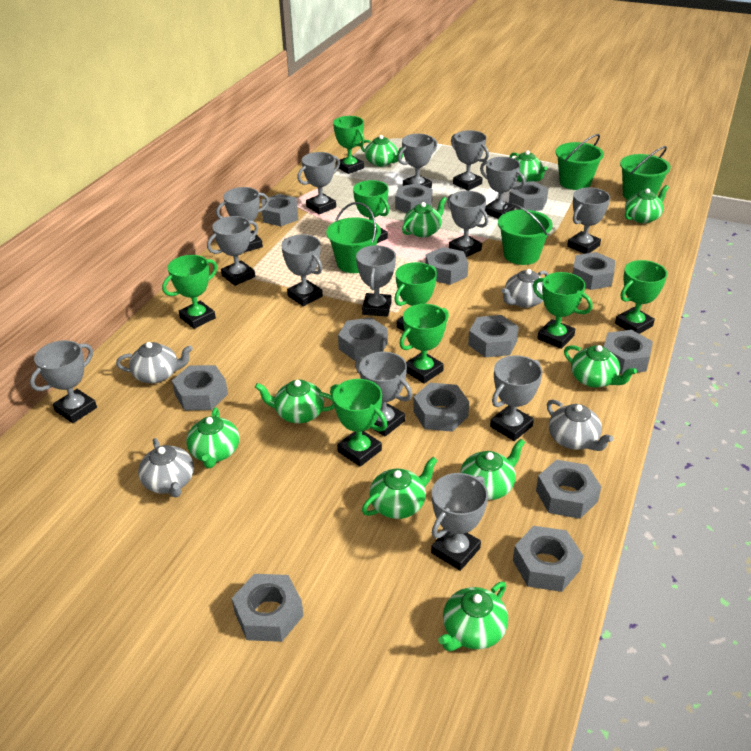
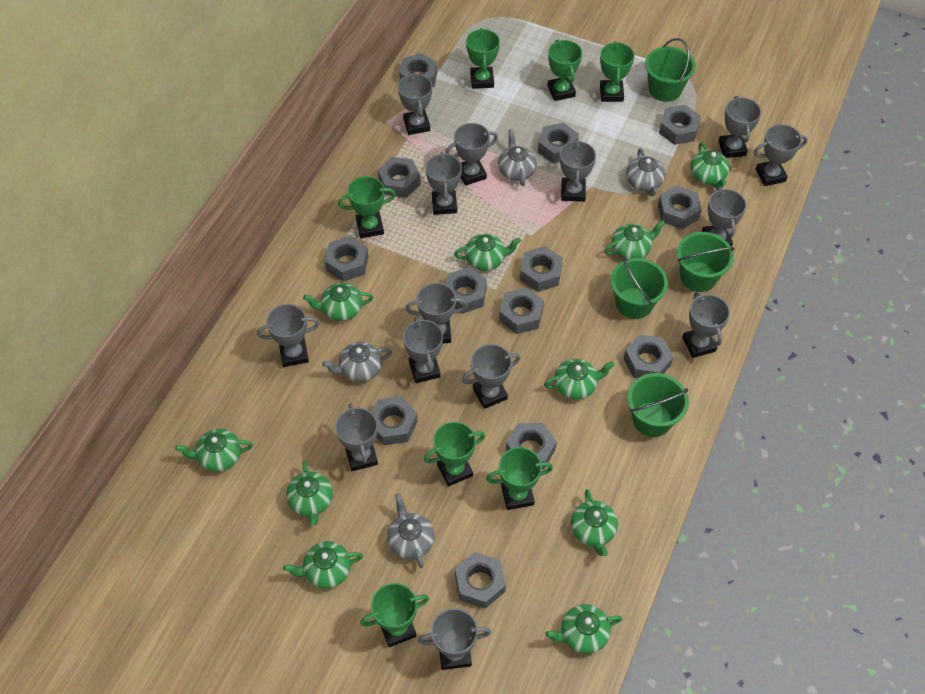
green trophy: 8 -> 7

